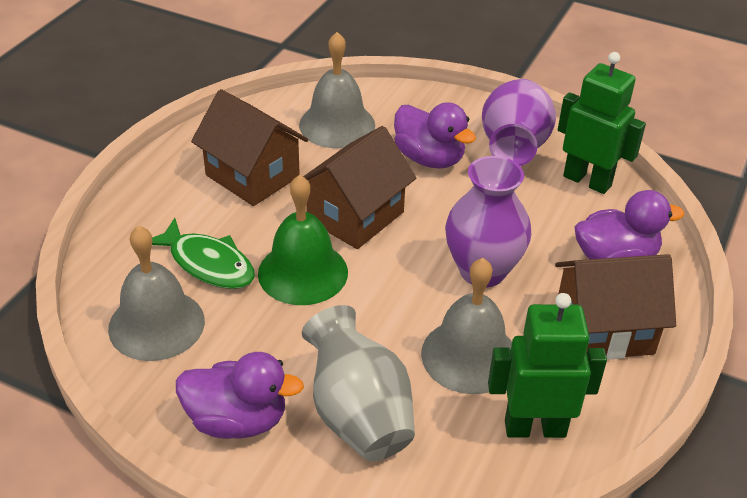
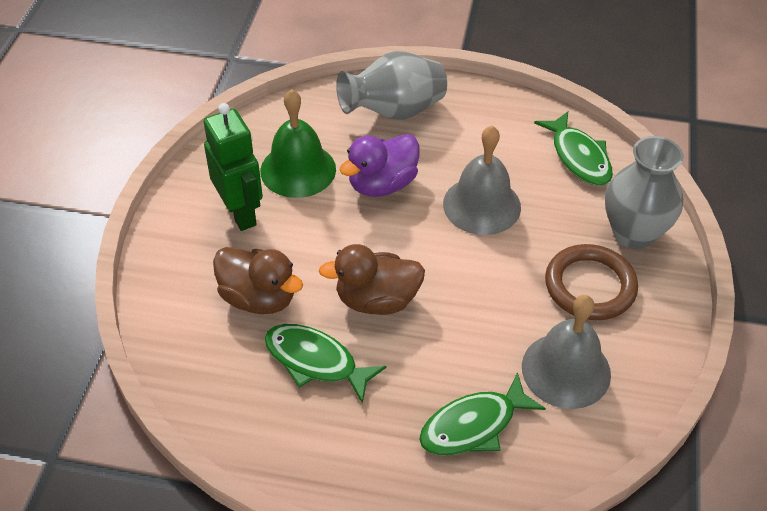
brown duck: 0 -> 2
brown house: 3 -> 0
brown ring: 0 -> 1
green fish: 1 -> 3
green robot: 2 -> 1
grey bell: 3 -> 2
grey vase: 1 -> 2
purple duck: 3 -> 1
purple vase: 2 -> 0

